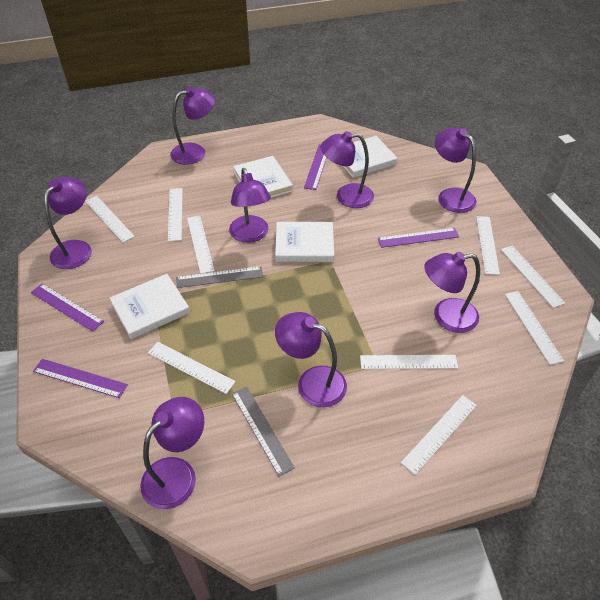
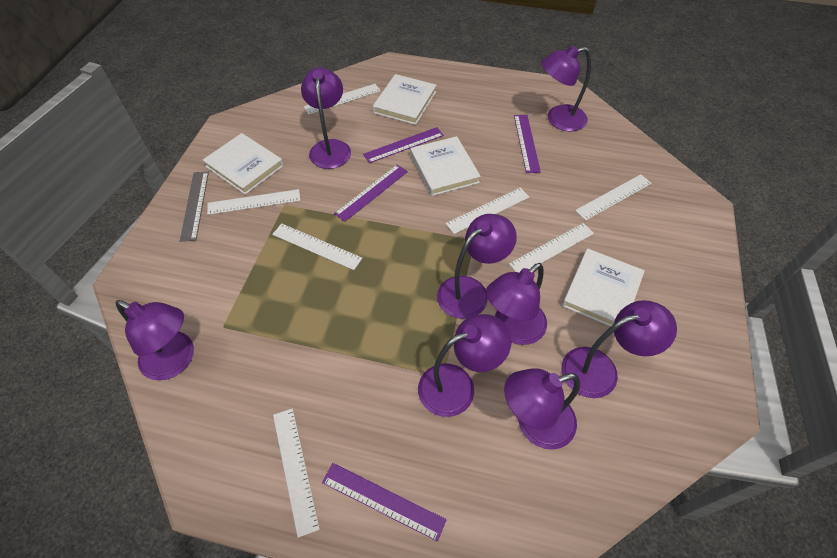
grey ruler: 2 -> 1
white ruler: 9 -> 7

